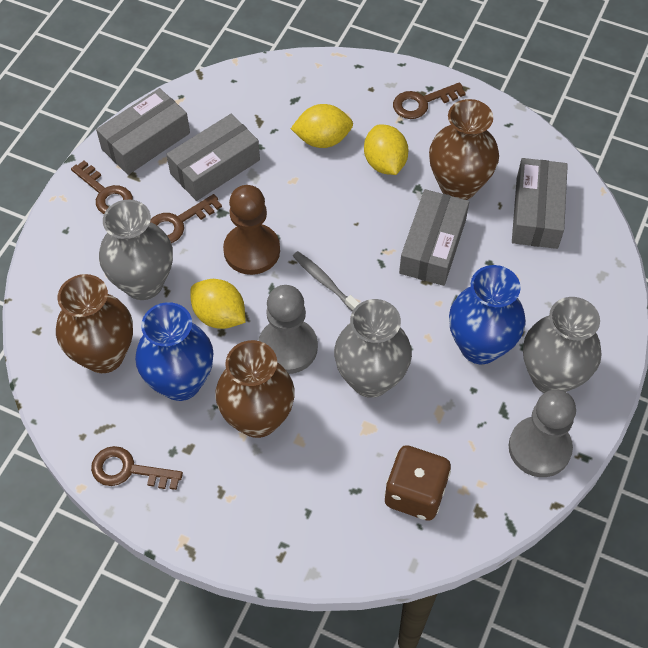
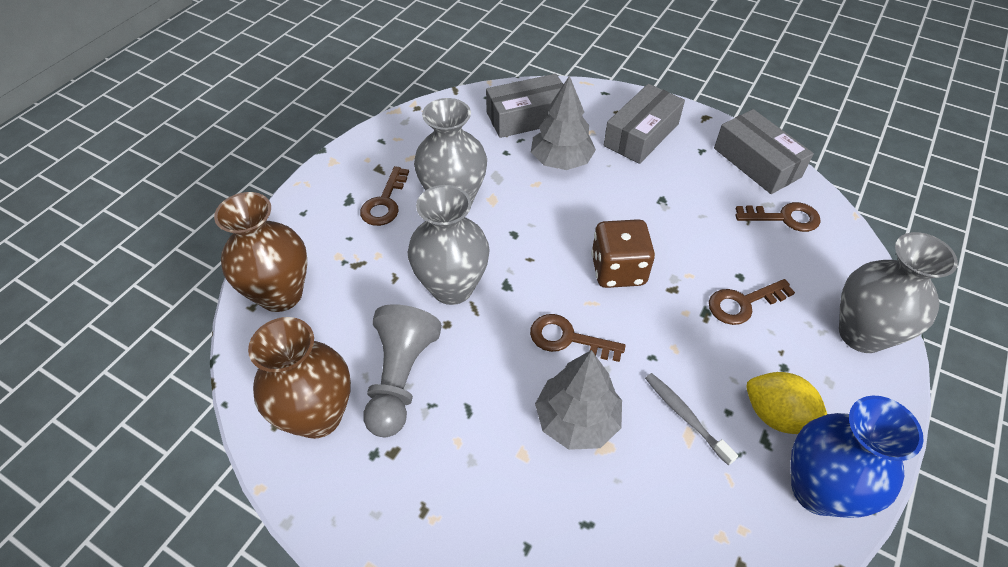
blue vase: 2 -> 1
brown pawn: 1 -> 0
brown vase: 3 -> 2
grey box: 4 -> 3
grey pawn: 2 -> 1
grey tree: 0 -> 2
yellow lemon: 3 -> 1

